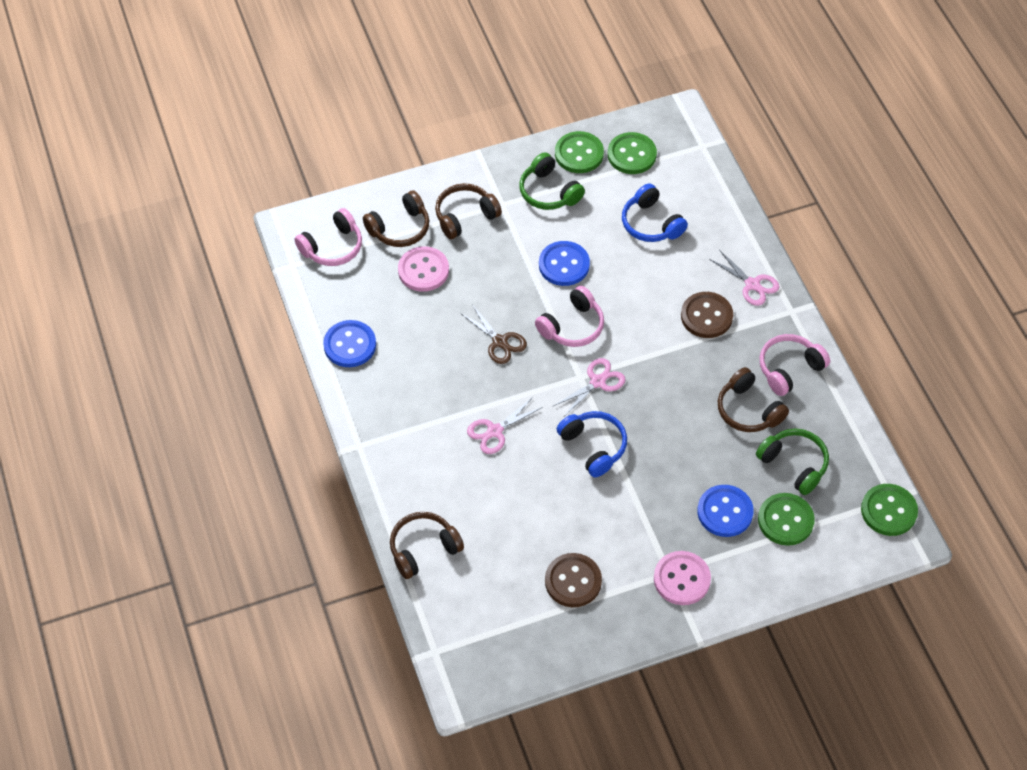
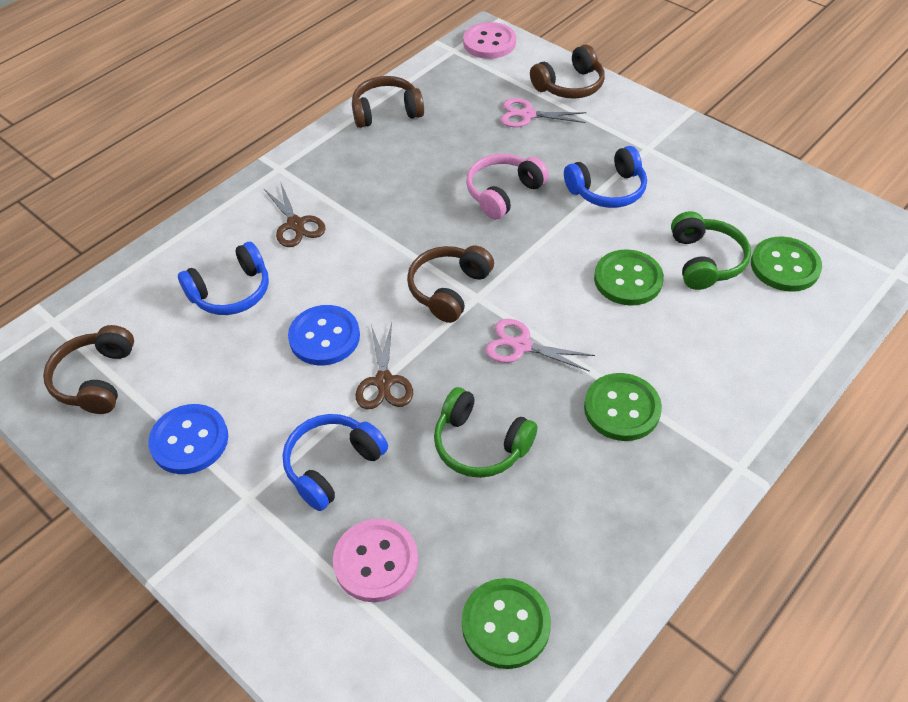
blue button: 3 -> 2
blue headphones: 2 -> 3
brown button: 2 -> 0
brown scissors: 1 -> 2
pink headphones: 3 -> 1
pink scissors: 3 -> 2

